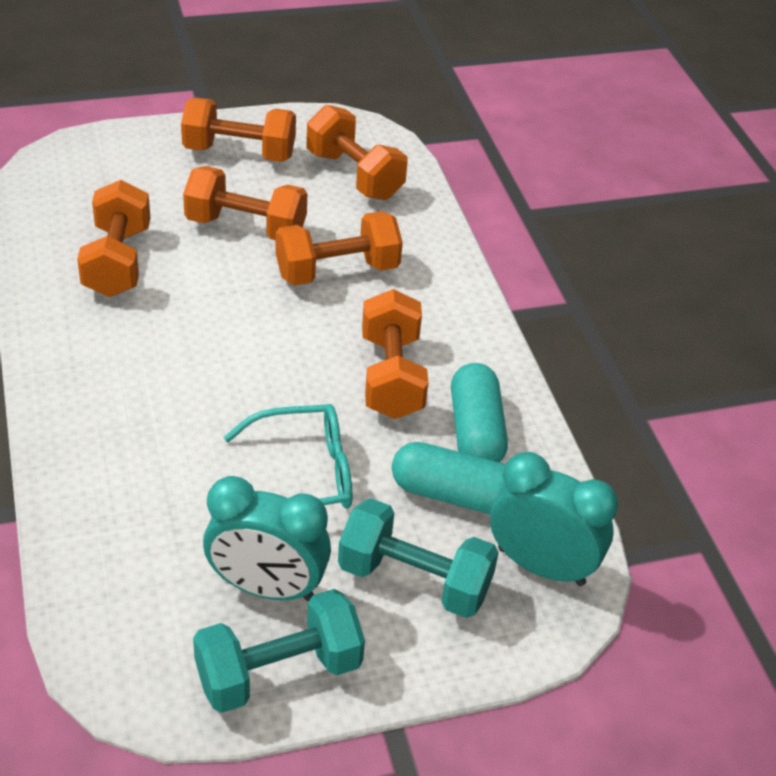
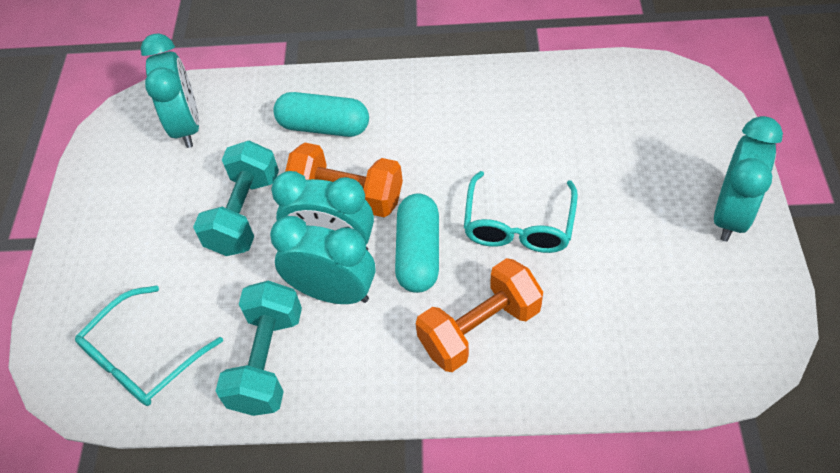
orange dumbbell: 6 -> 2
turquoise clock: 2 -> 4
turquoise glasses: 1 -> 2

